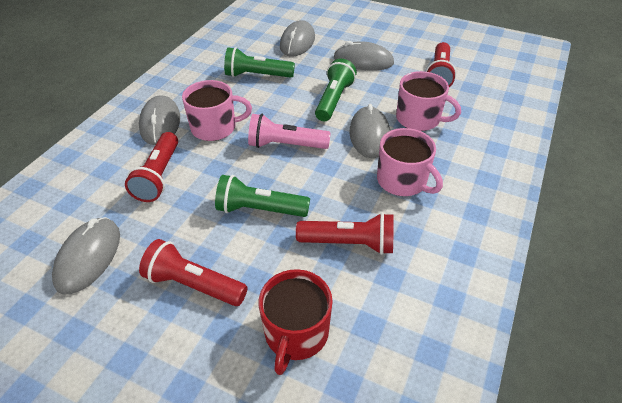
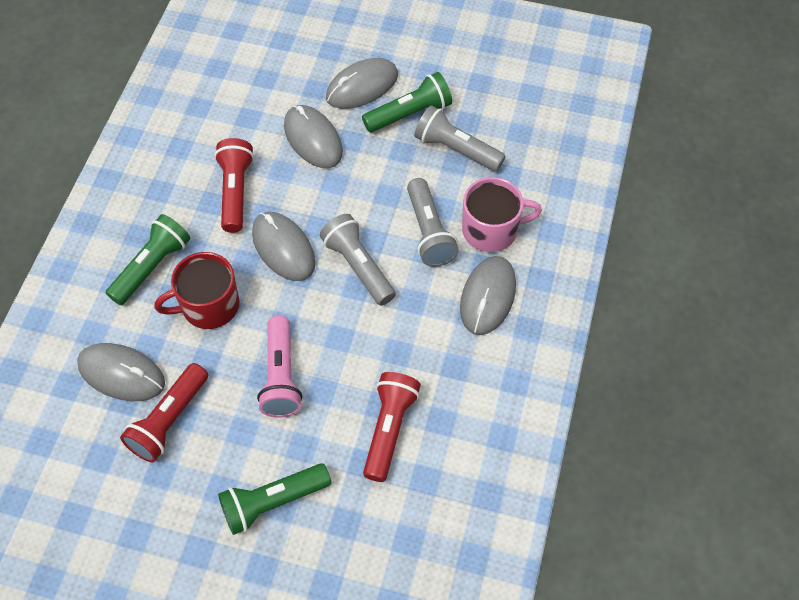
grey flashlight: 0 -> 3
pink mug: 3 -> 1
red flashlight: 4 -> 3

